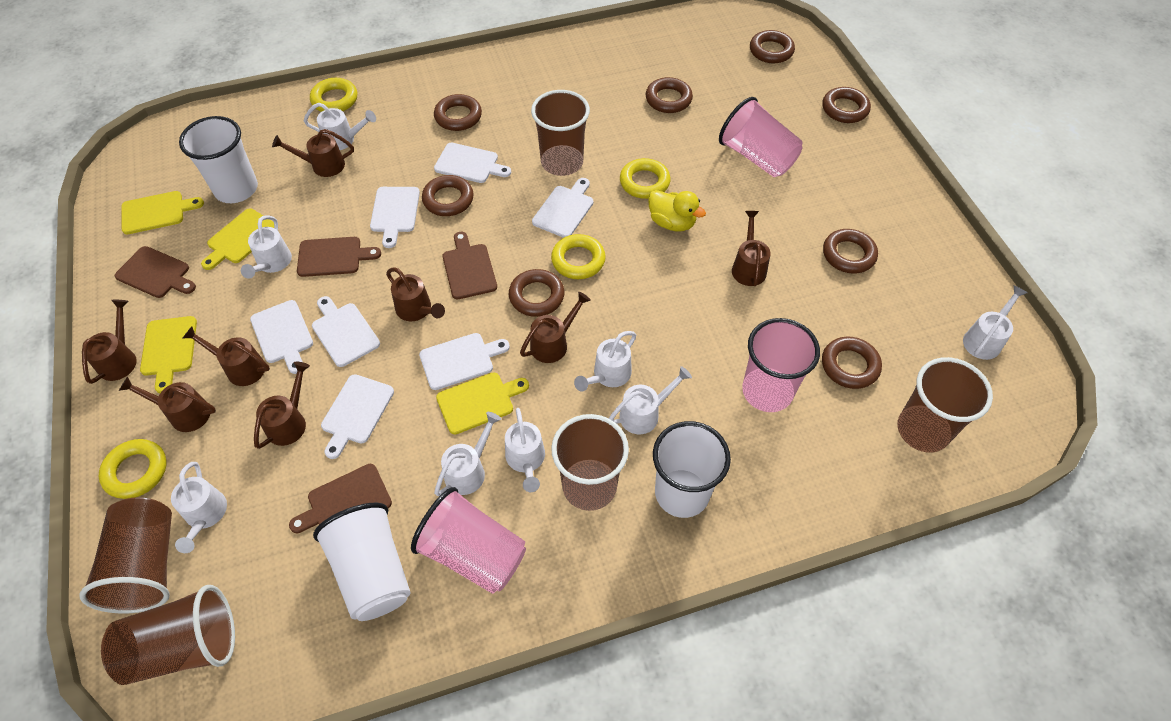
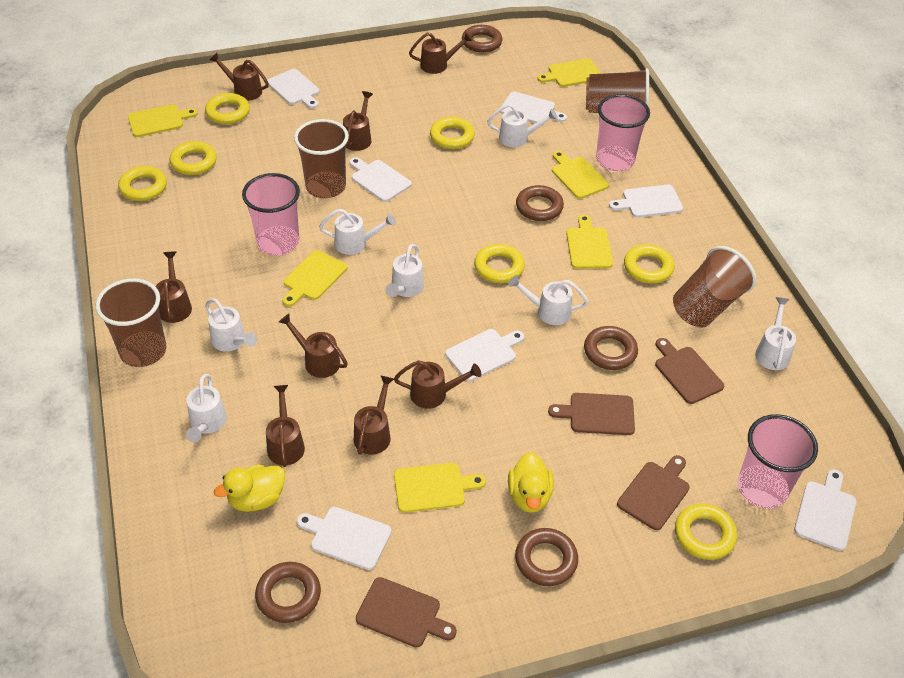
brown cup: 5 -> 4
brown ring: 8 -> 5
white cup: 3 -> 0
white watering can: 8 -> 7
yellow cutting board: 4 -> 6
yellow duck: 1 -> 2
yellow ring: 4 -> 7

